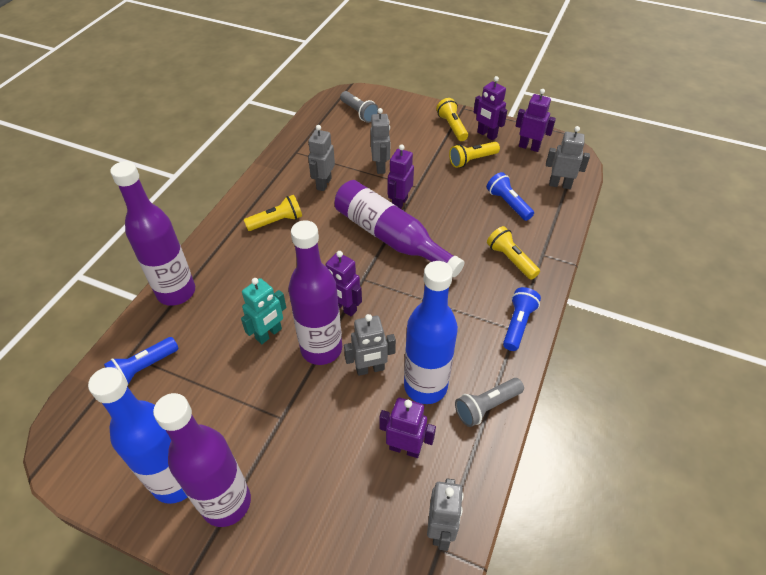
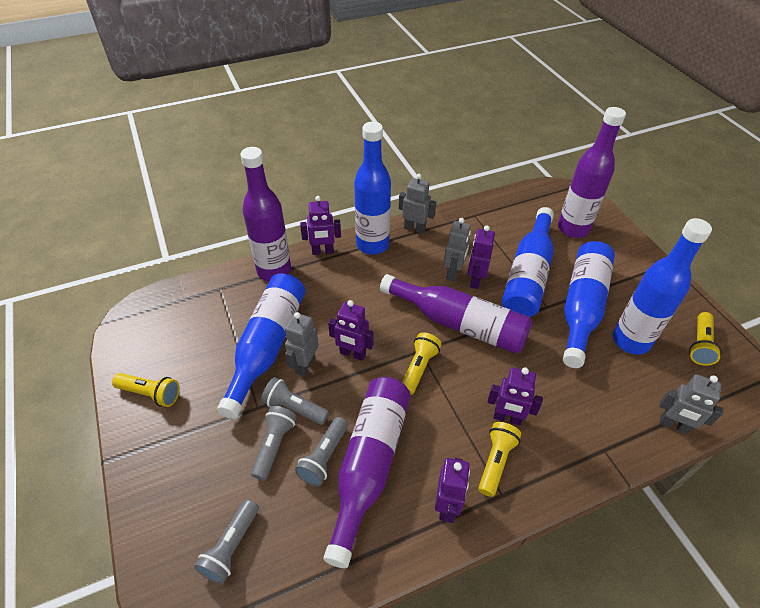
blue bottle: 2 -> 5
blue flashlight: 3 -> 0
grey flashlight: 2 -> 4
grey robot: 5 -> 4
turquoise robot: 1 -> 0

